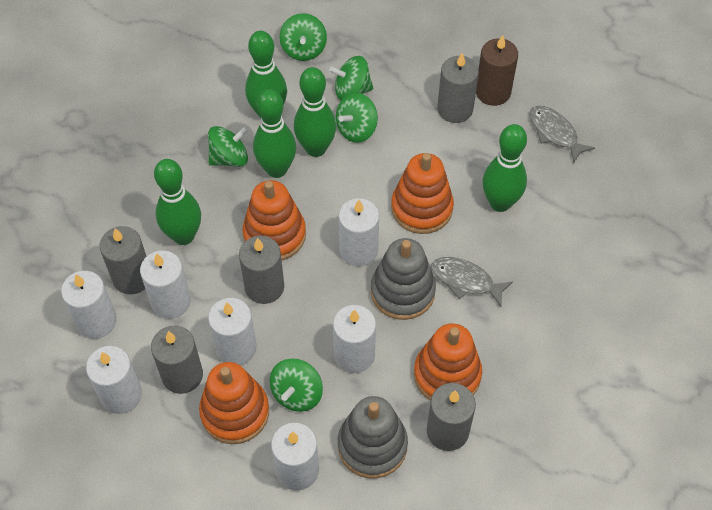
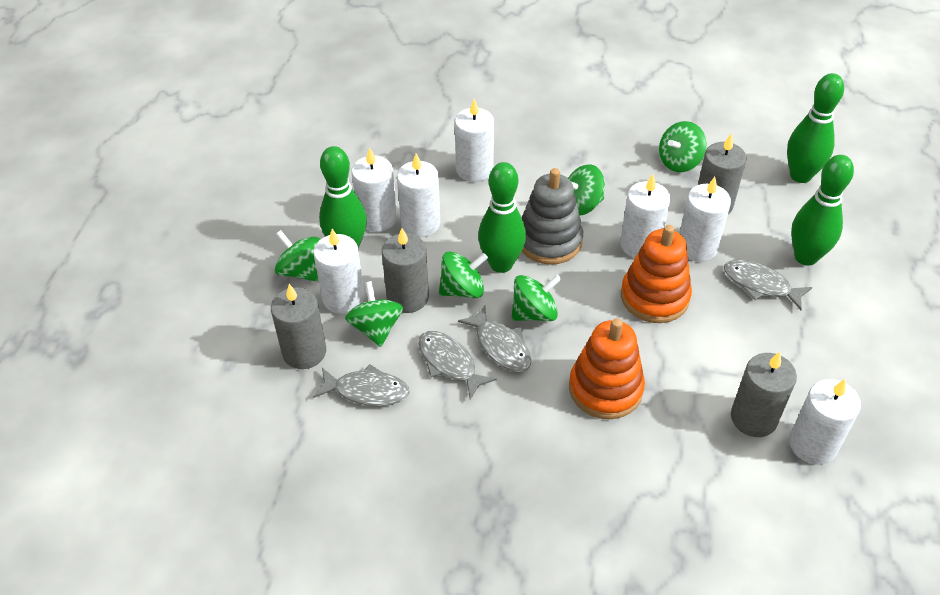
brown candle: 1 -> 0
green bowling pin: 5 -> 4
green spinning top: 5 -> 6
grey candle: 5 -> 4
grey fish: 2 -> 4
grey stacking toy: 2 -> 1
orange stacking toy: 4 -> 2

